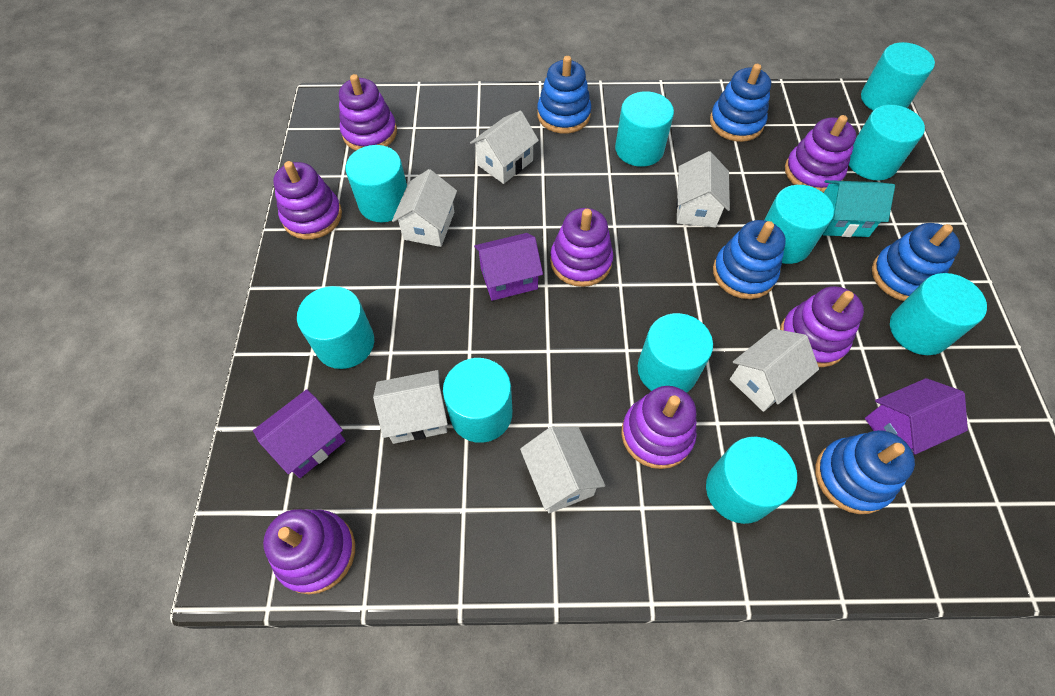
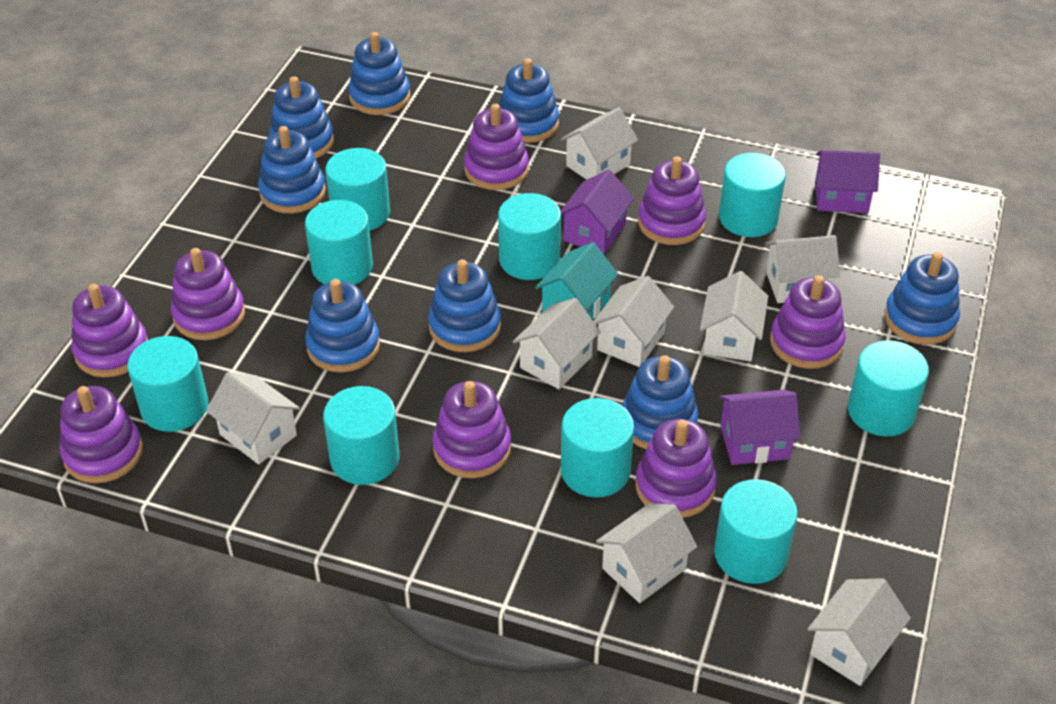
blue stacking toy: 5 -> 8
purple stacking toy: 7 -> 8
turquoise cylinder: 10 -> 9
white house: 6 -> 8

